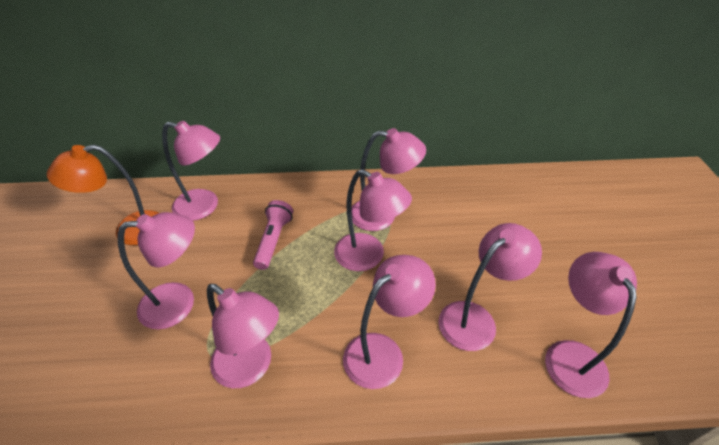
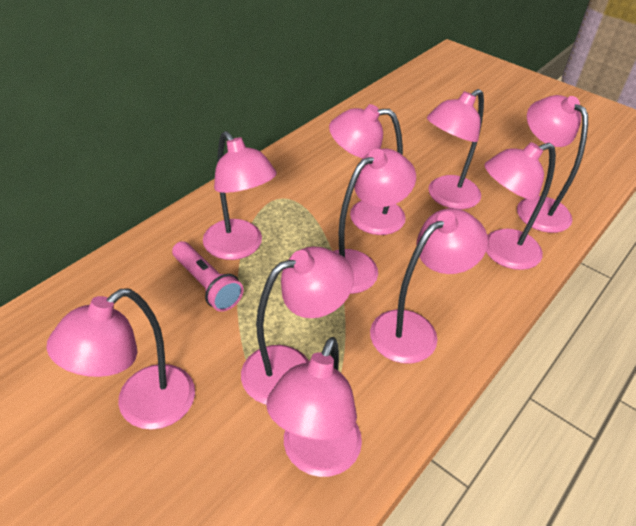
orange lamp: 1 -> 0
pink lamp: 8 -> 10

